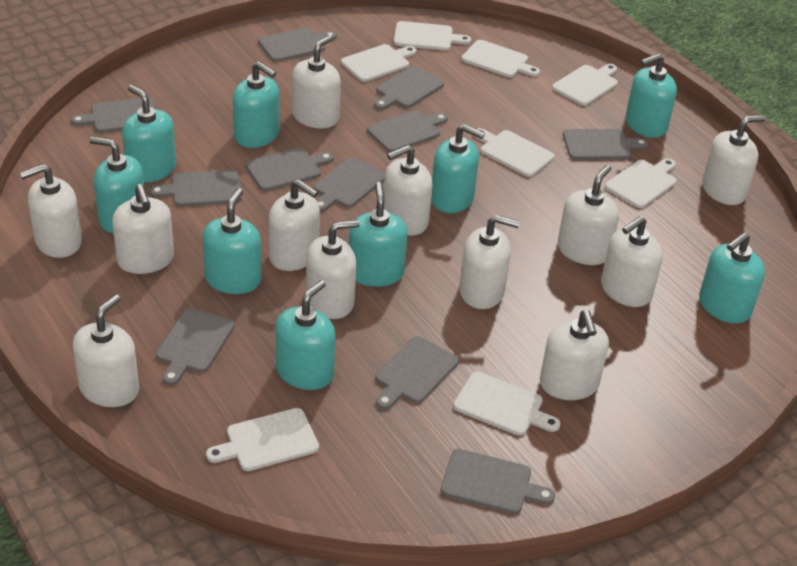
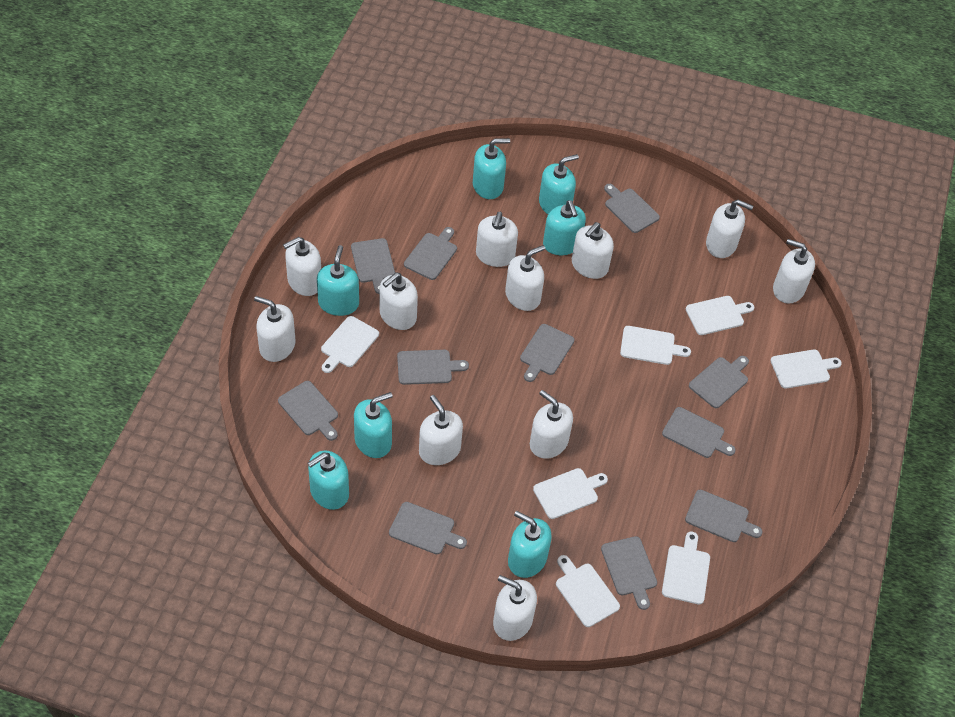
turquoise soap dispenser: 9 -> 7
white cutting board: 8 -> 7
white soap dispenser: 12 -> 11

